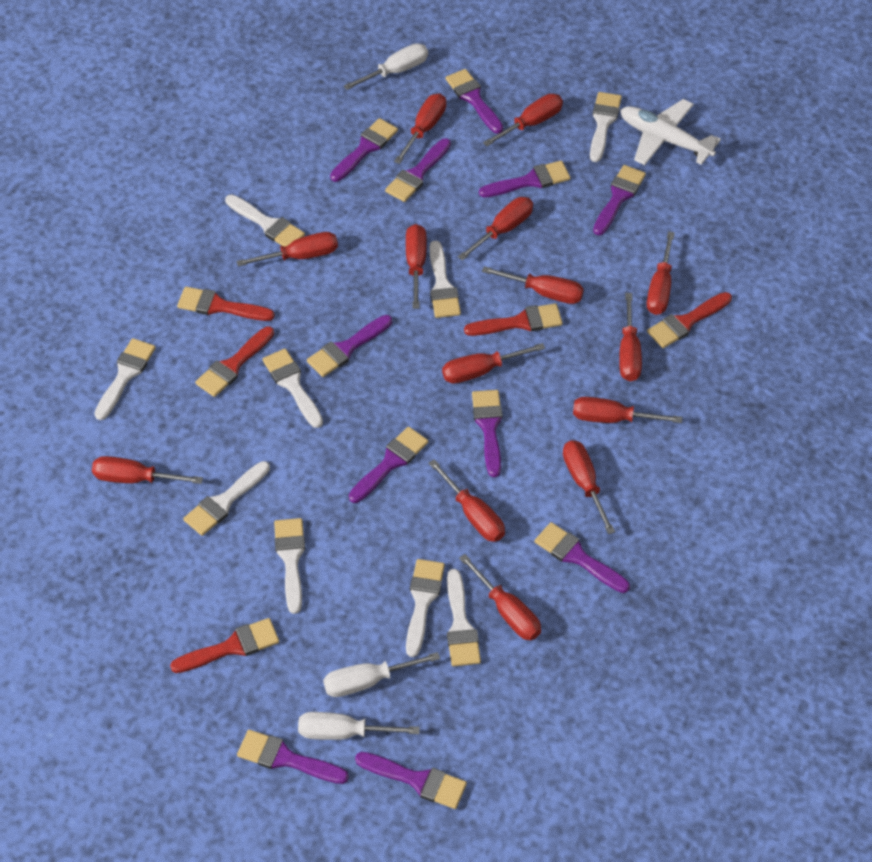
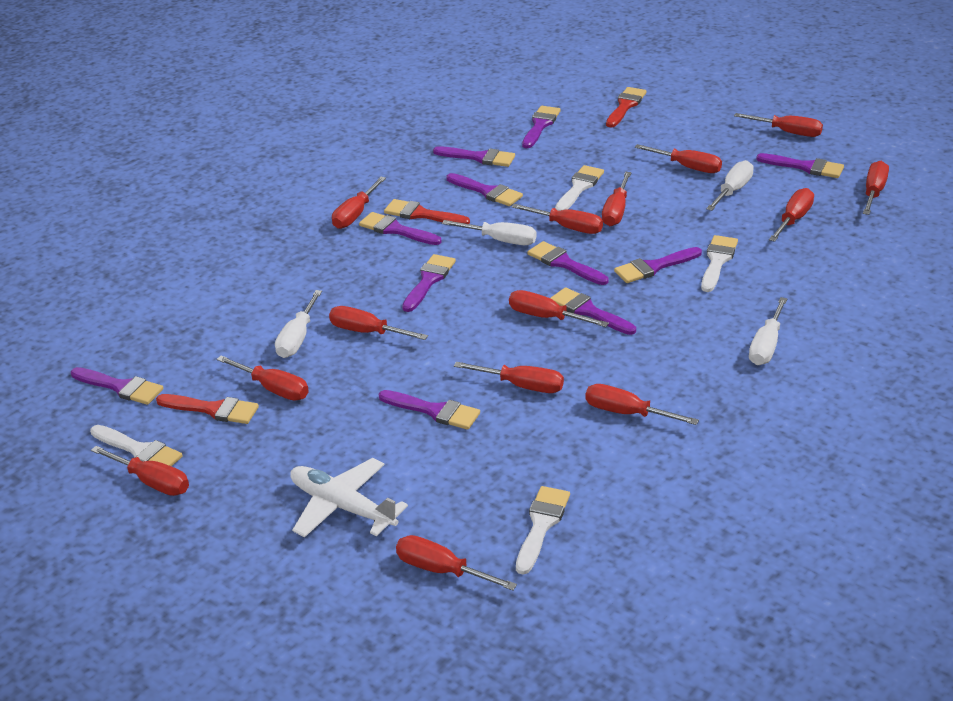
red brush: 5 -> 3
white brush: 9 -> 4
white screwdriver: 3 -> 4

